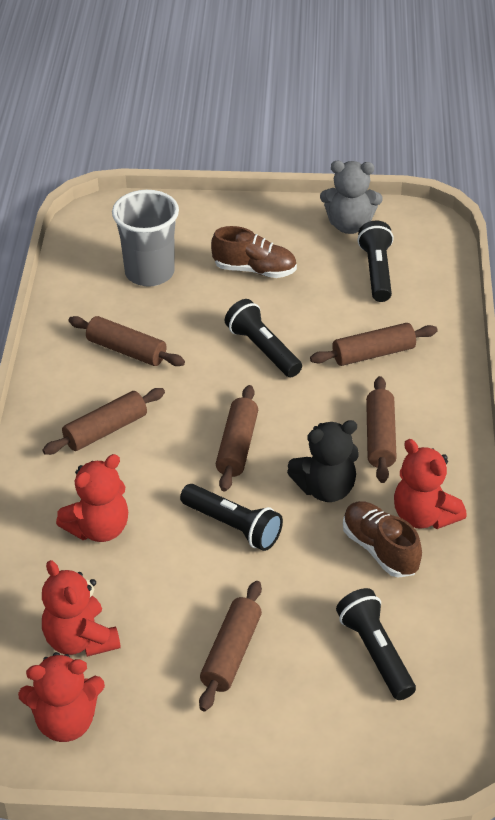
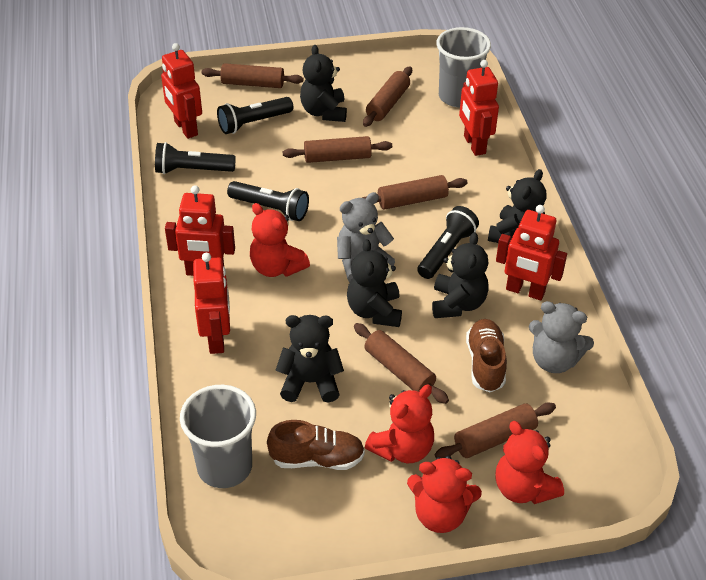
black teddy bear: 1 -> 5
grey cup: 1 -> 2
grey teddy bear: 1 -> 2
red robot: 0 -> 5

